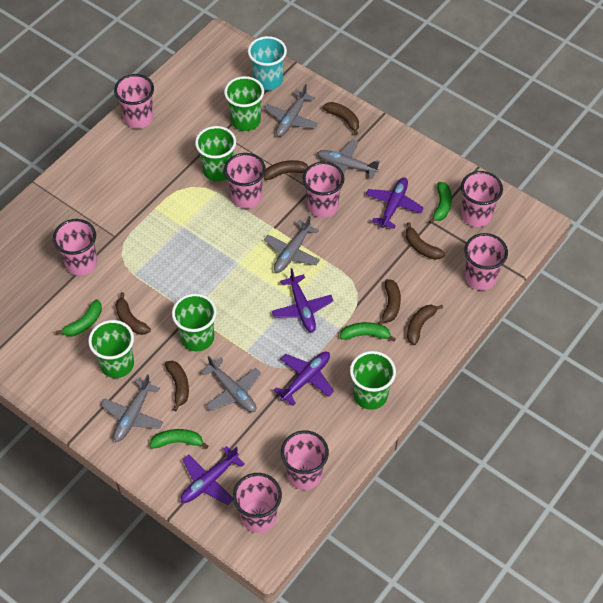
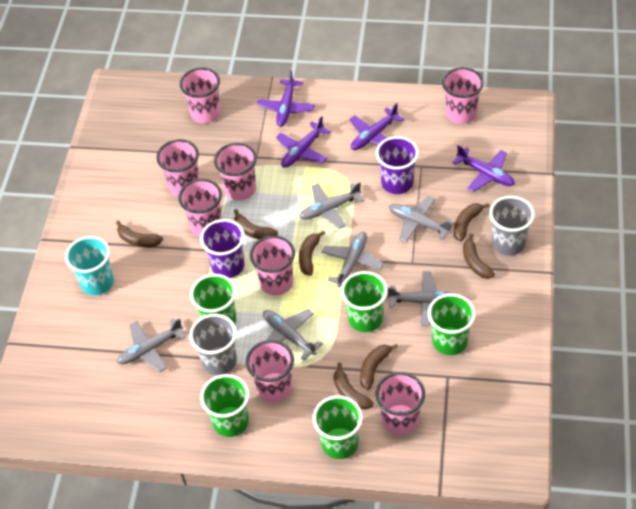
green banana: 4 -> 0
grey cup: 0 -> 2
grey plane: 5 -> 6
purple cup: 0 -> 2

